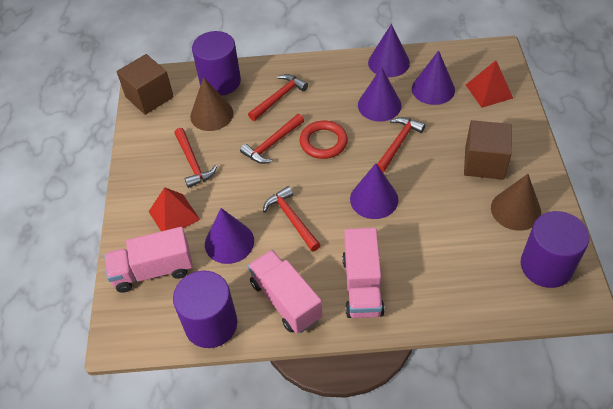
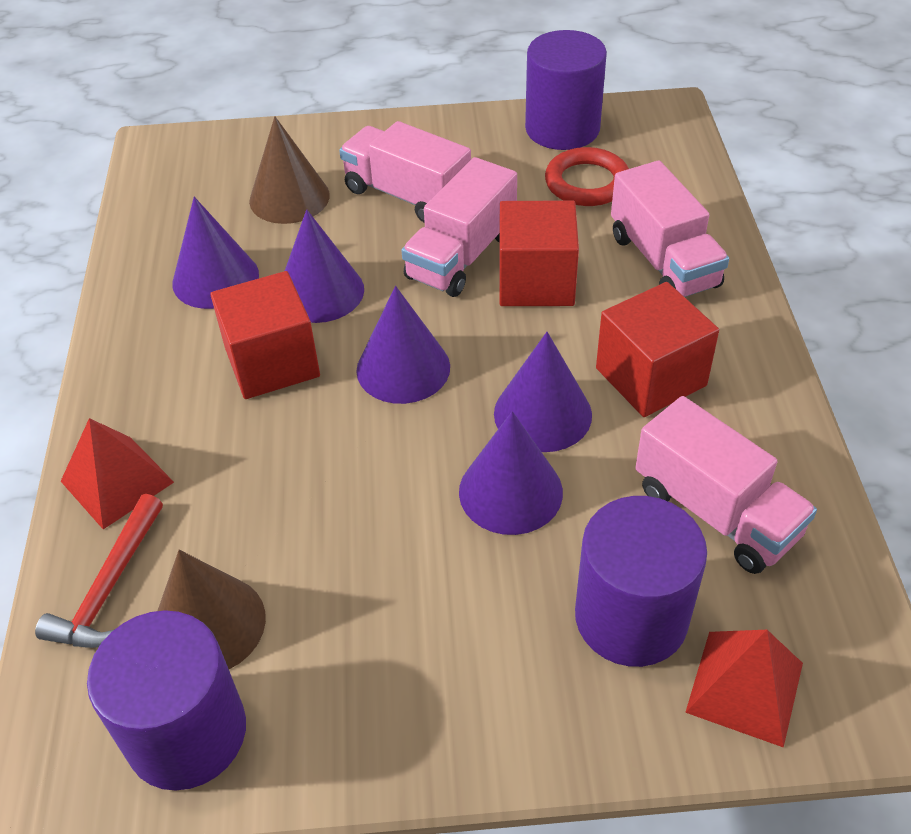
brown cube: 2 -> 0
pink truck: 3 -> 4
red cube: 0 -> 3
red hammer: 5 -> 1

